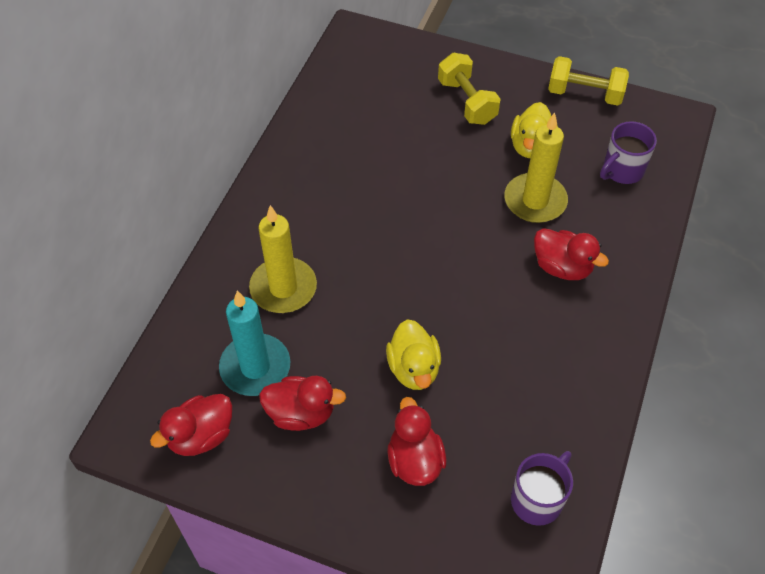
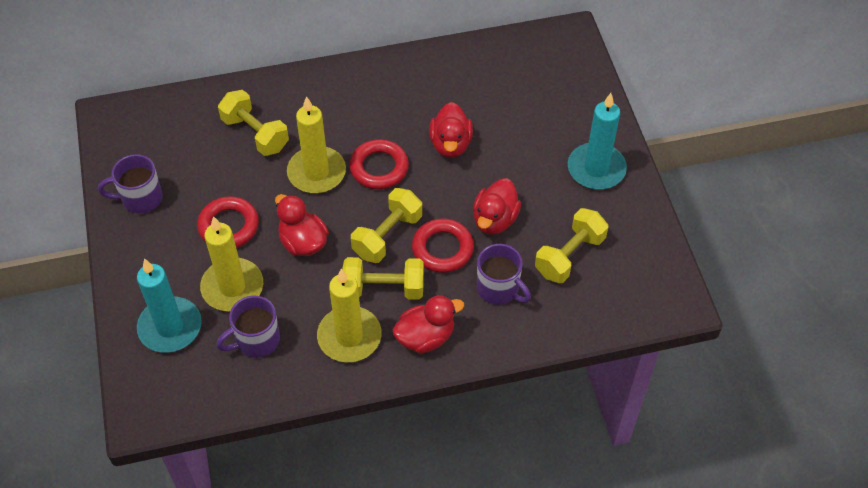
purple mug: 2 -> 3
red ring: 0 -> 3
turquoise candle: 1 -> 2
yellow candle: 2 -> 3
yellow duck: 2 -> 0
yellow dumbbell: 2 -> 4

